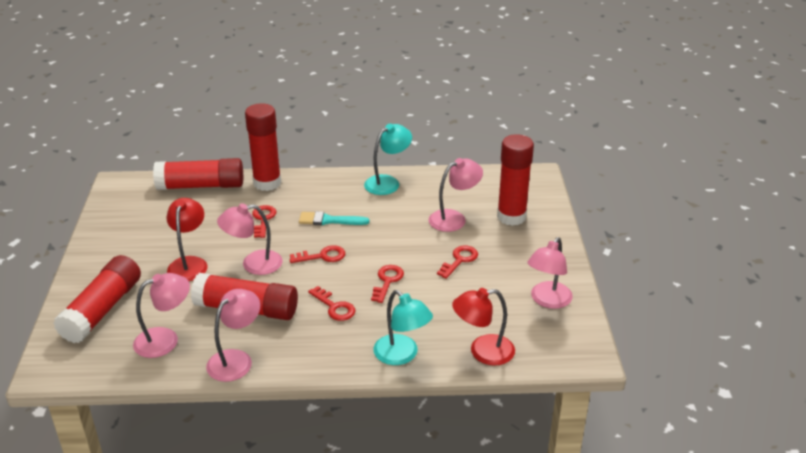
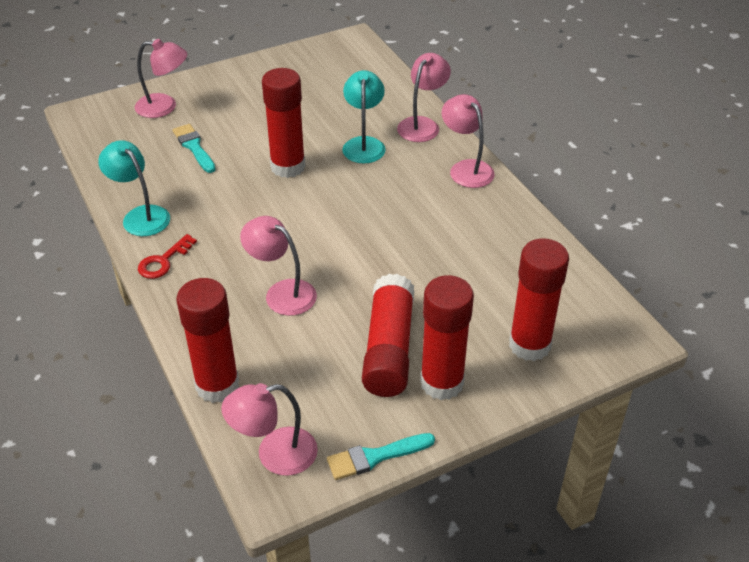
red key: 5 -> 1
red lamp: 2 -> 0
turquoise brush: 1 -> 2

